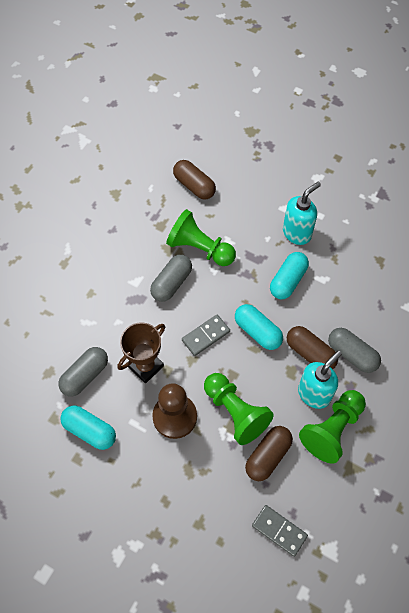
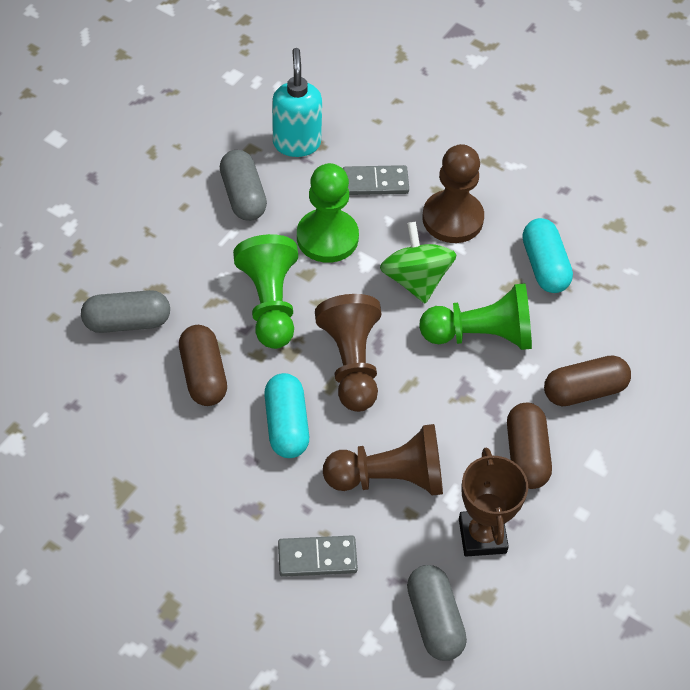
brown pawn: 1 -> 3
green spinning top: 0 -> 1
turquoise capsule: 3 -> 2
turquoise soap dispenser: 2 -> 1

